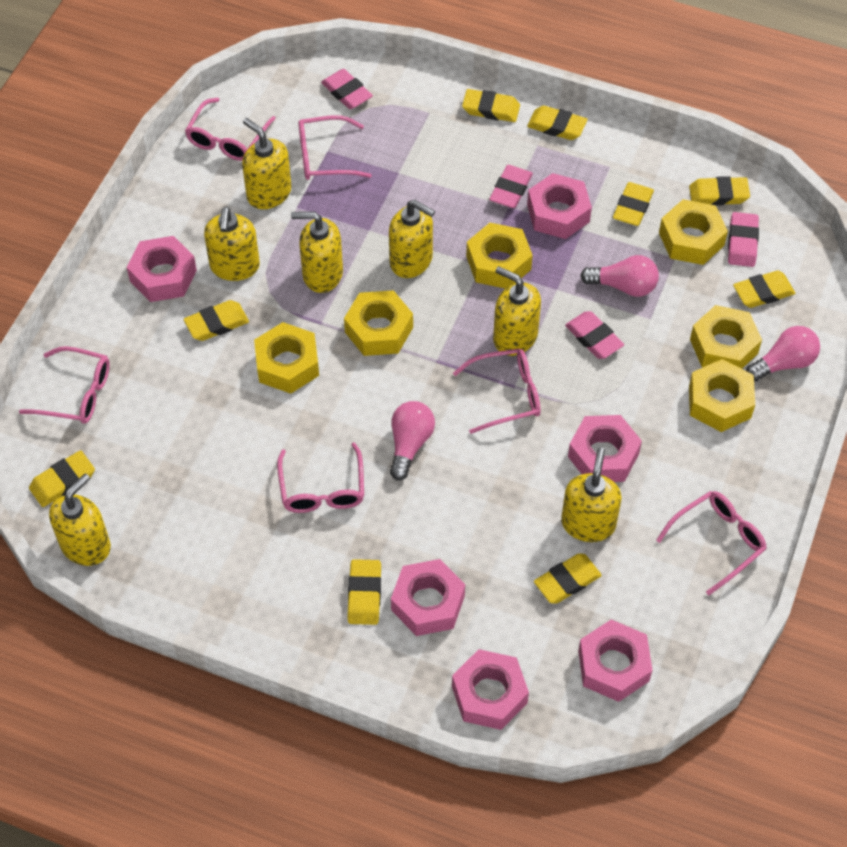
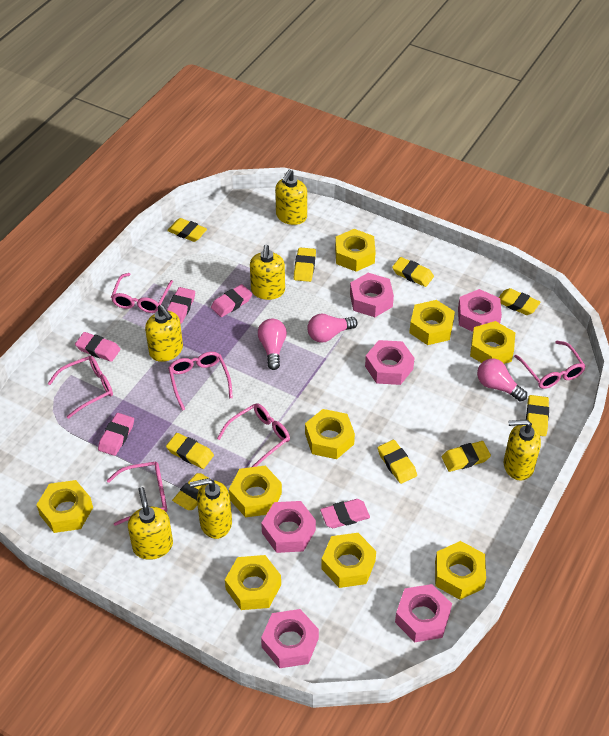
pink eraser: 4 -> 5
yellow nut: 6 -> 9
yellow soap dispenser: 7 -> 6

